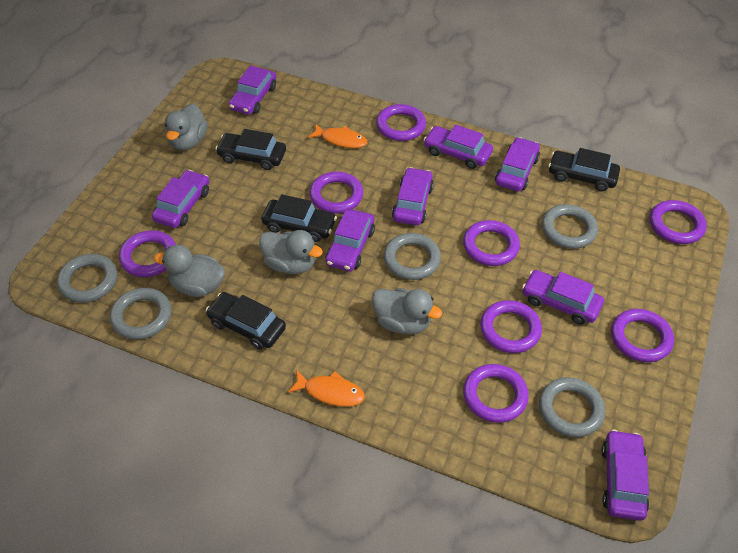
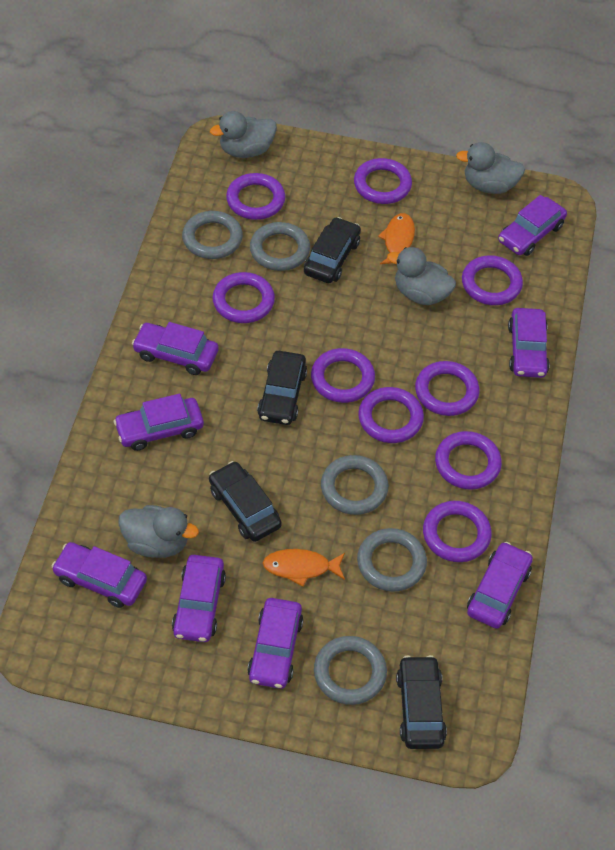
purple ring: 8 -> 9

